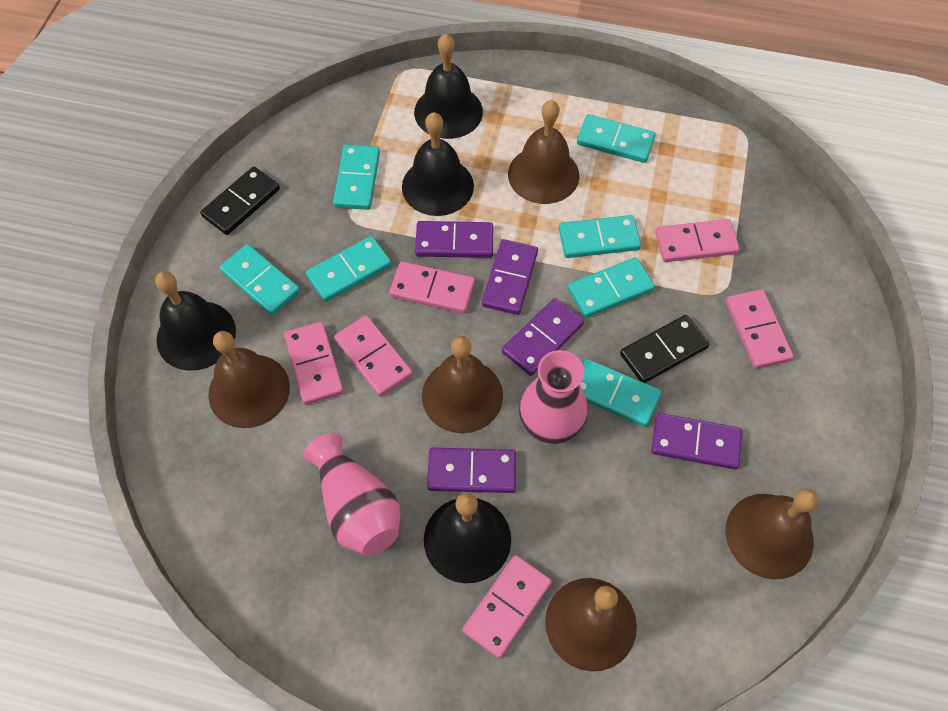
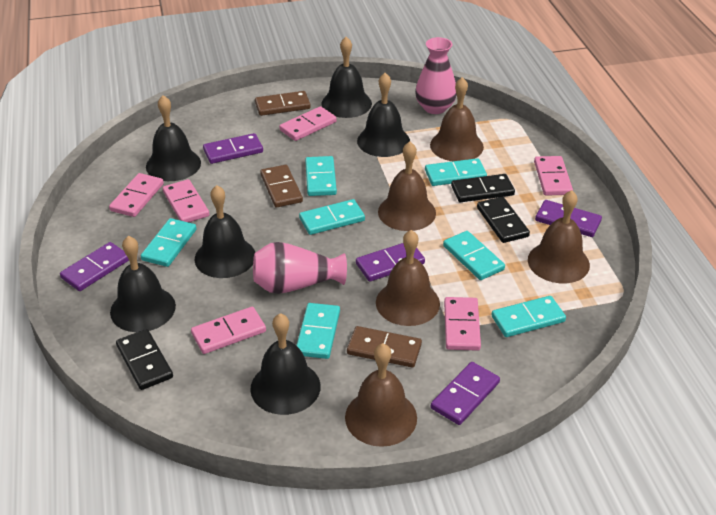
black bell: 4 -> 6
black domino: 2 -> 3
brown domino: 0 -> 3

